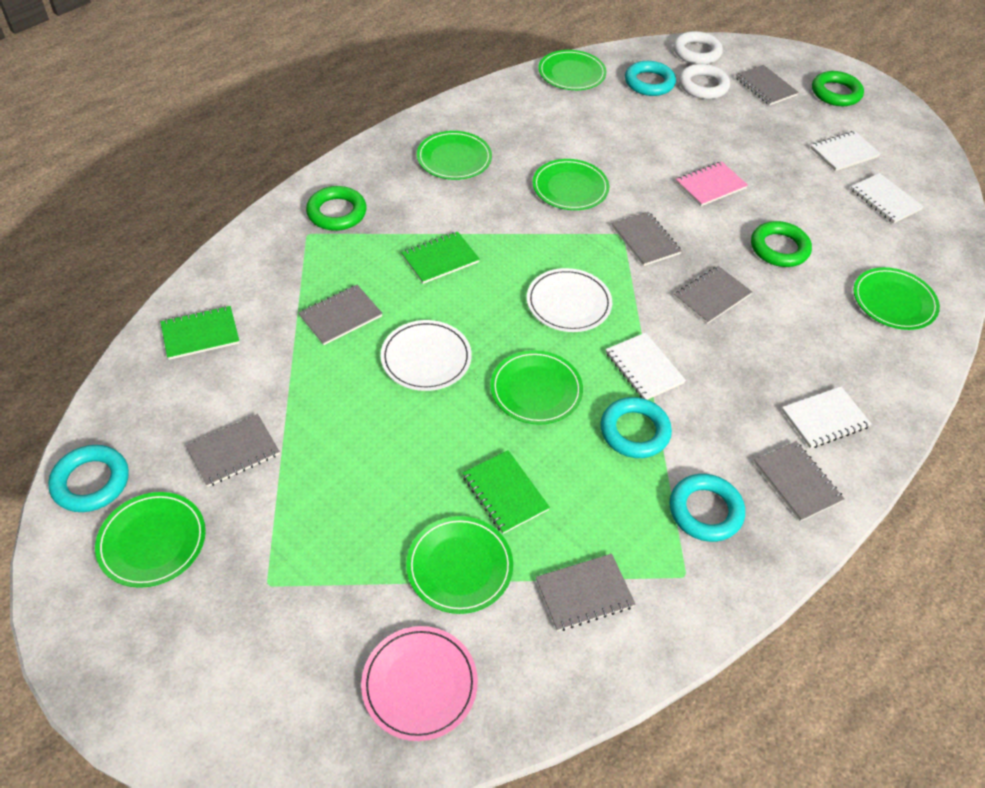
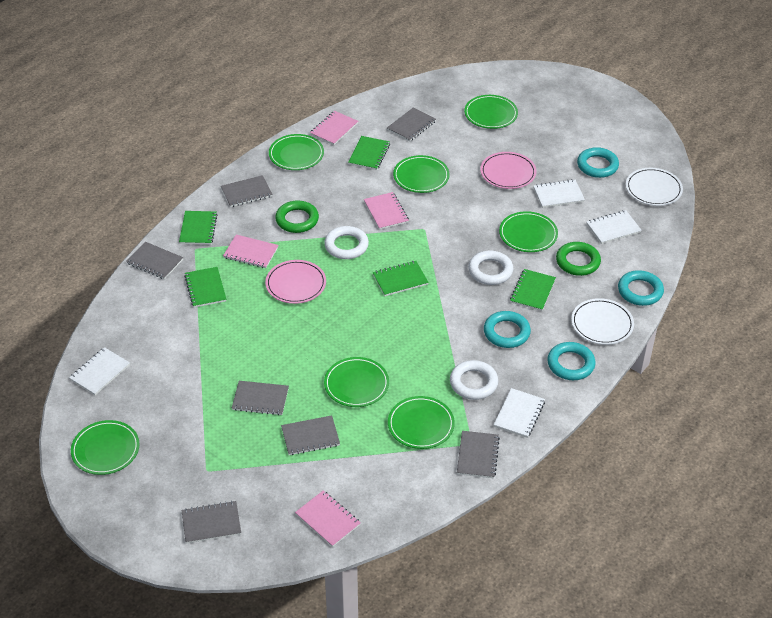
green notebook: 3 -> 5
green ring: 3 -> 2
pink notebook: 1 -> 4
pink plate: 1 -> 2
white ring: 2 -> 3

